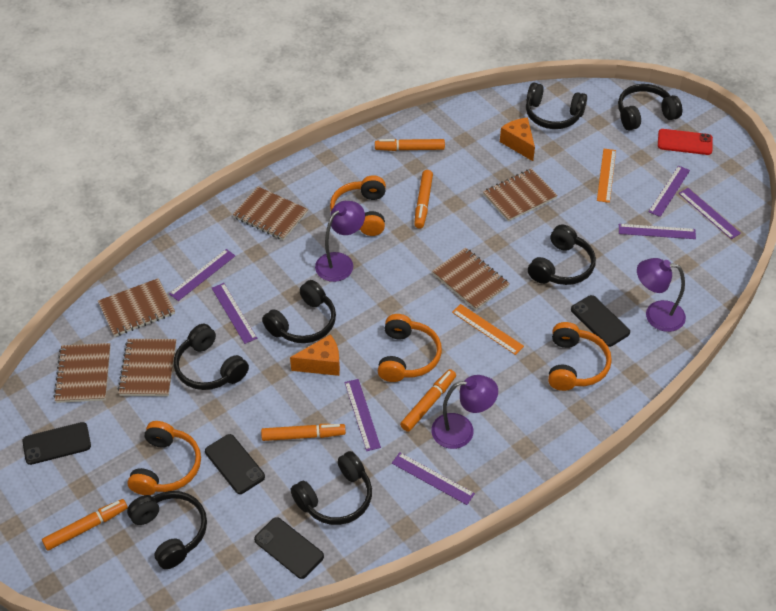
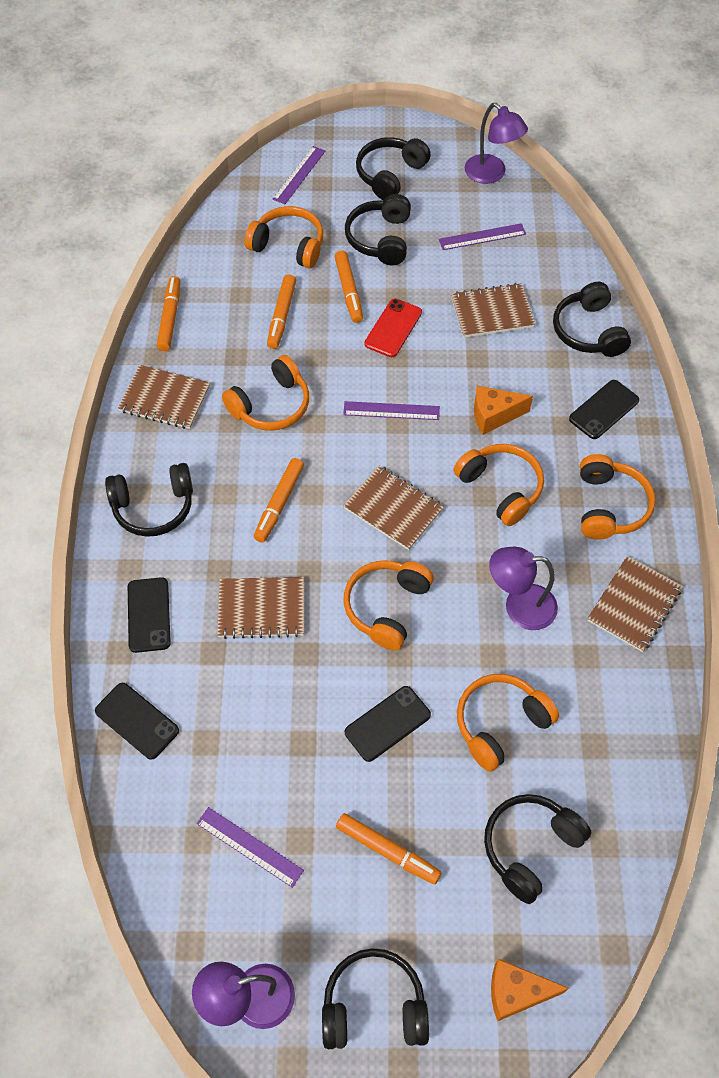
black headphones: 7 -> 6
brown notebook: 6 -> 5
orange headphones: 4 -> 6
orange ruler: 2 -> 0
purple ruler: 7 -> 4

